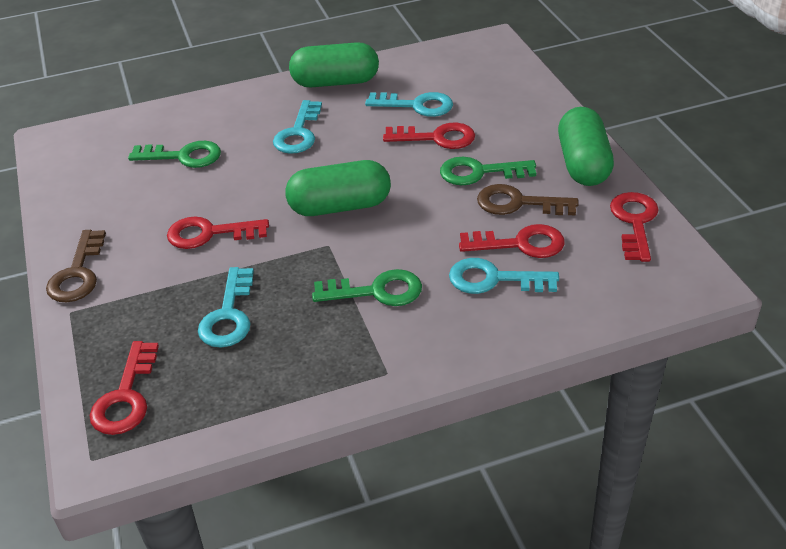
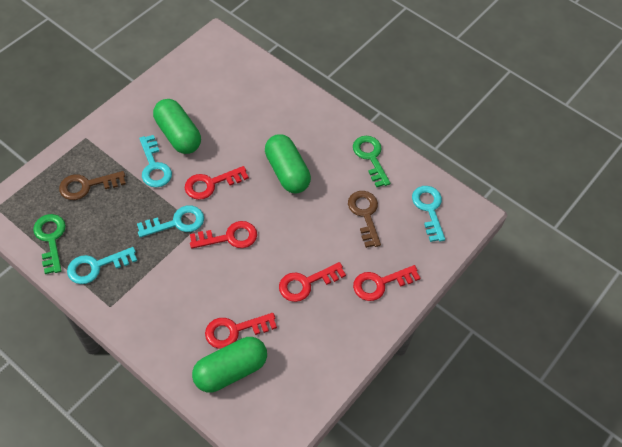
green key: 3 -> 2

